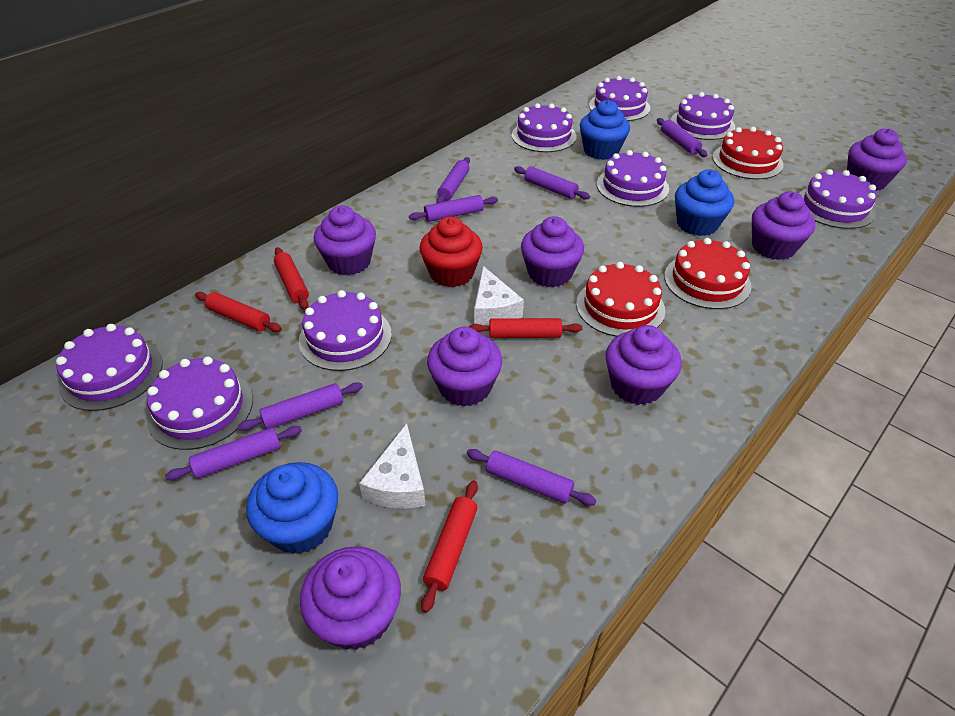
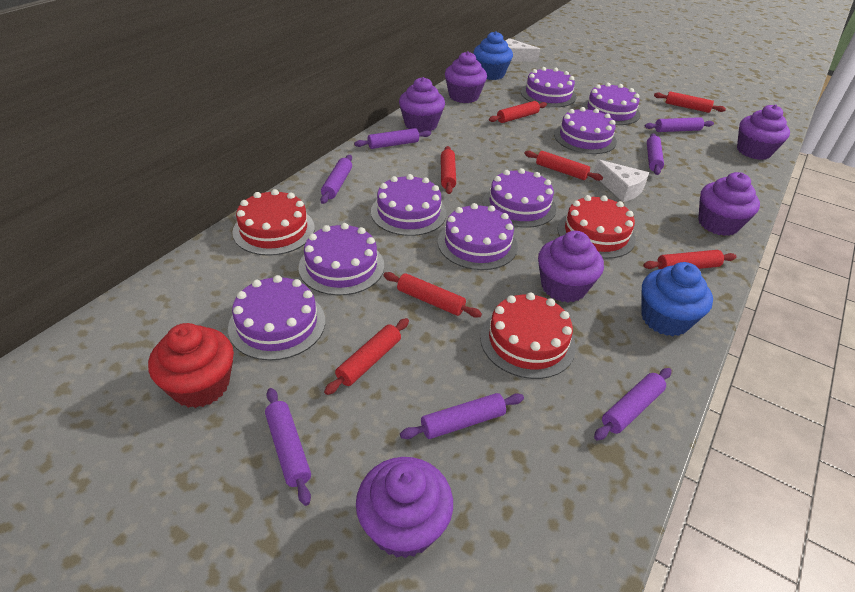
blue cupcake: 3 -> 2
purple cupcake: 7 -> 6
red rolling pin: 4 -> 7

